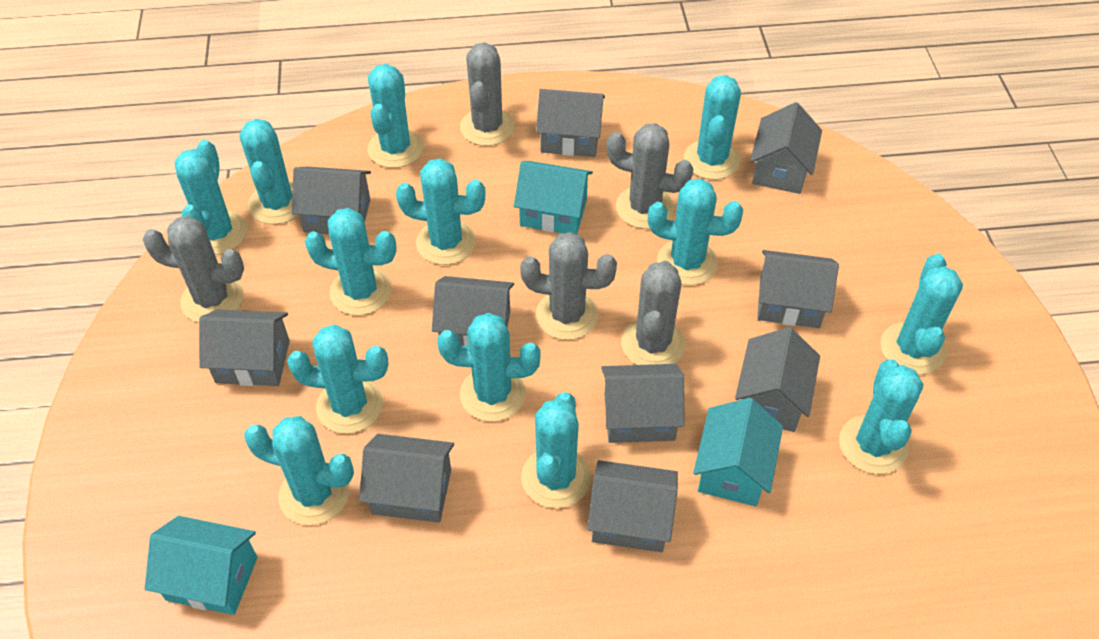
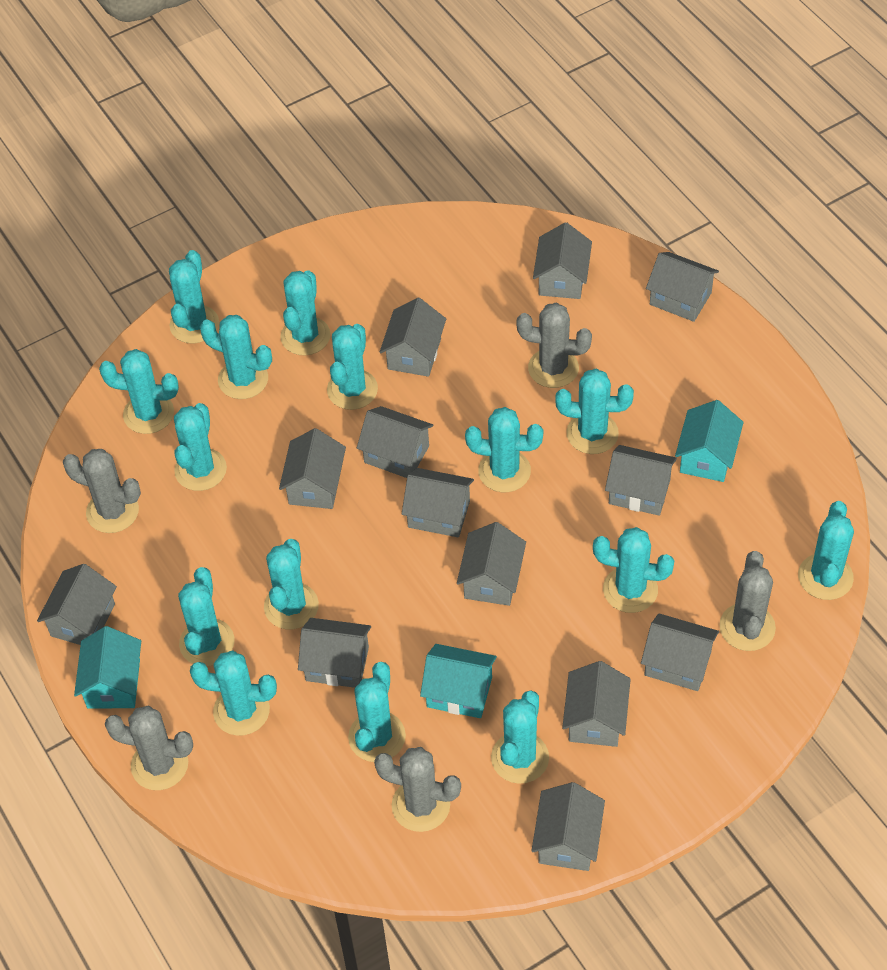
grey house: 10 -> 13
turquoise cactus: 13 -> 15

